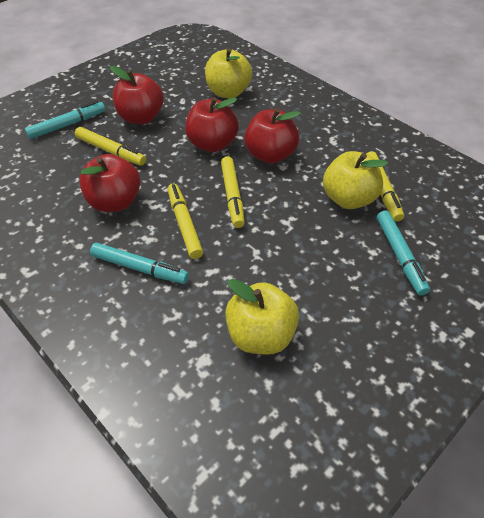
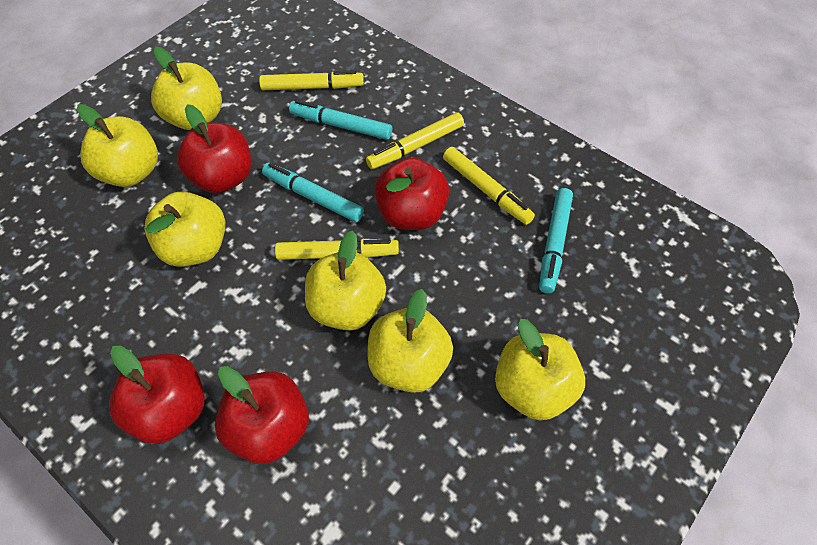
yellow apple: 3 -> 6

